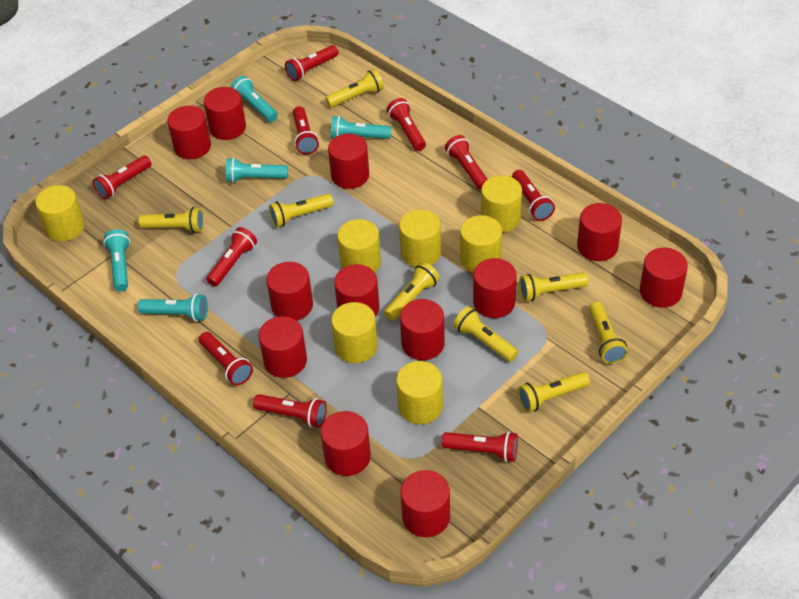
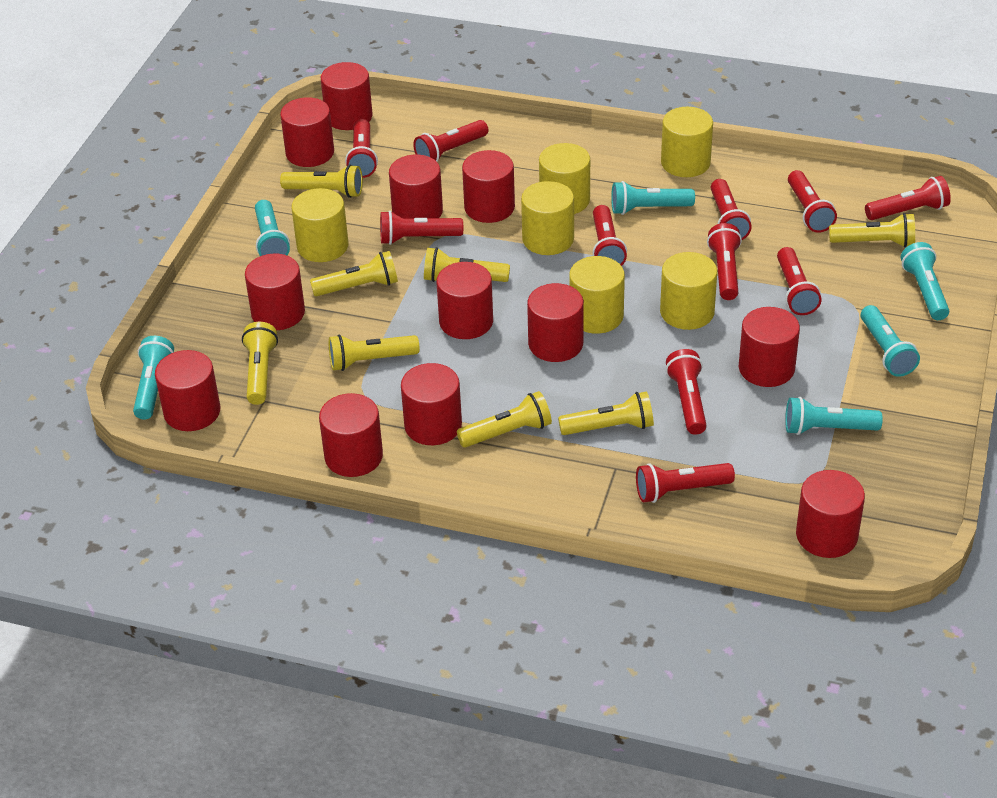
red flashlight: 10 -> 11
turquoise flashlight: 5 -> 6
yellow cylinder: 7 -> 6

